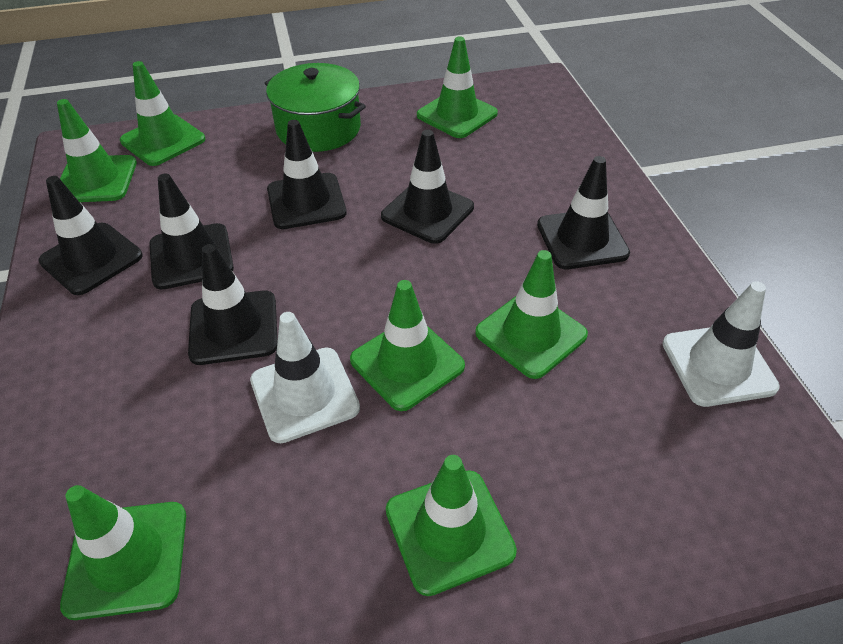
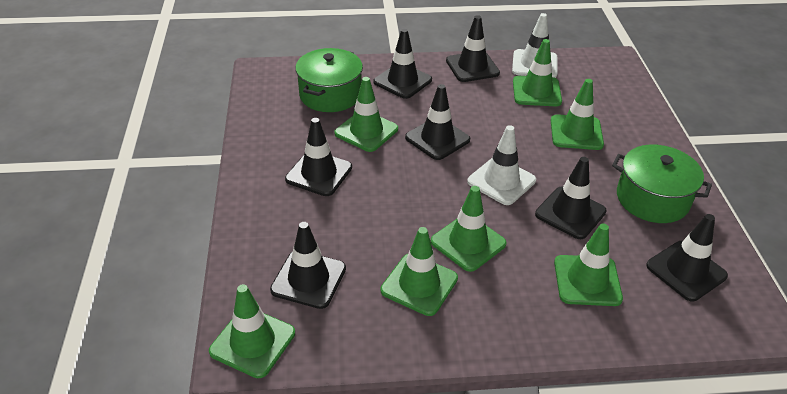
black traffic cone: 6 -> 7
green pot: 1 -> 2

